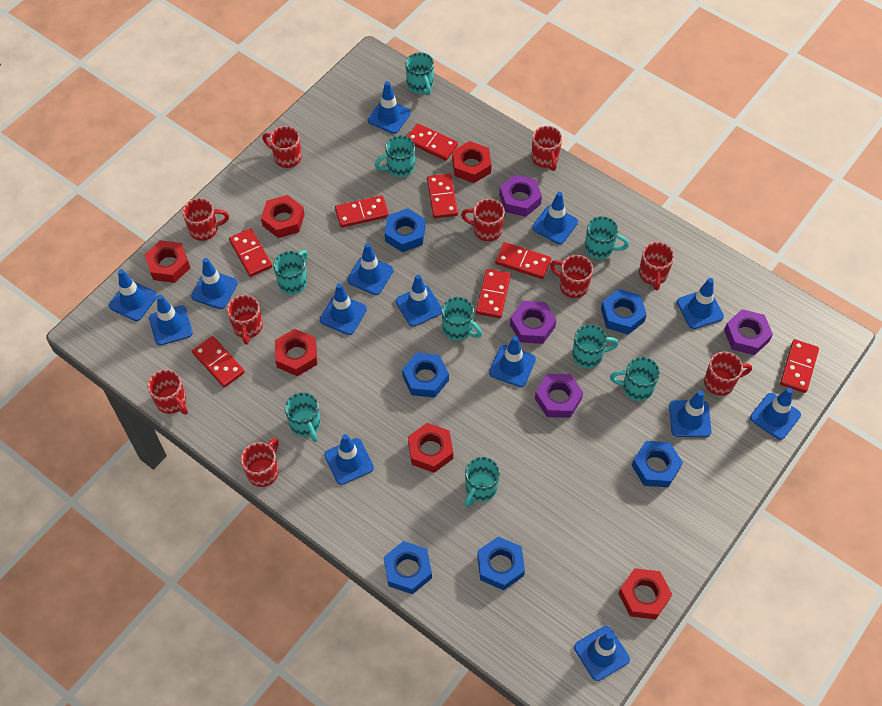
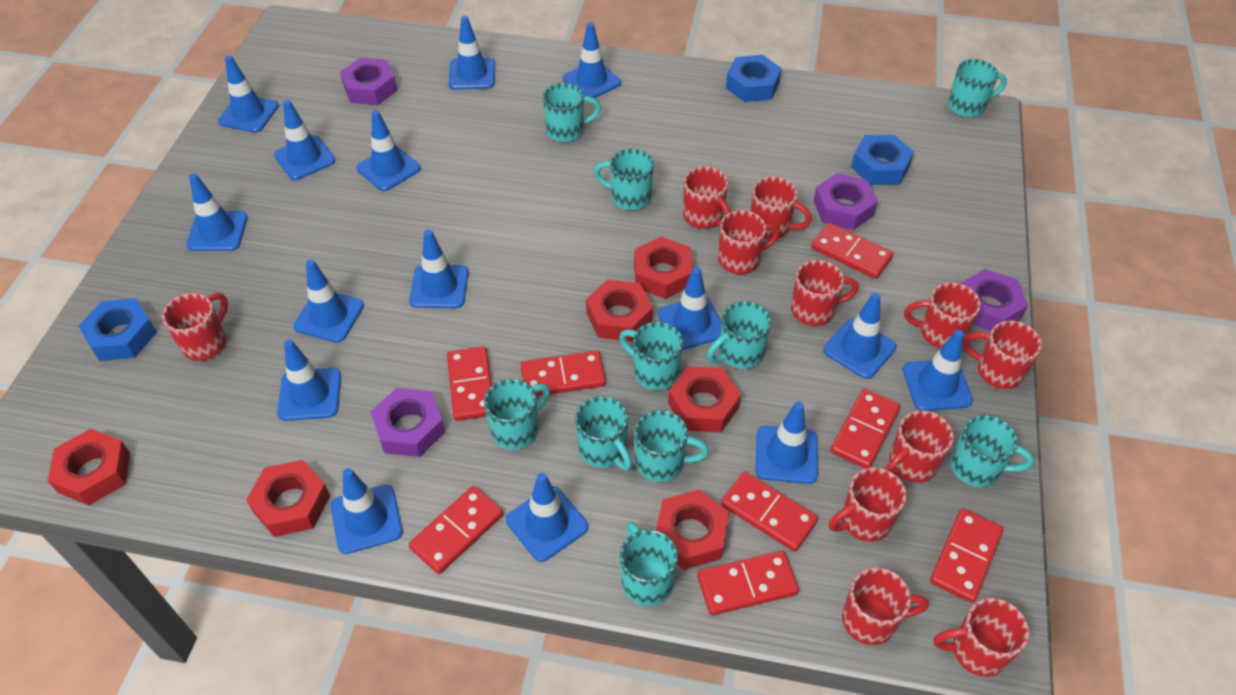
blue nut: 6 -> 3
blue traffic cone: 14 -> 15
red mug: 10 -> 11
turquoise mug: 9 -> 10

